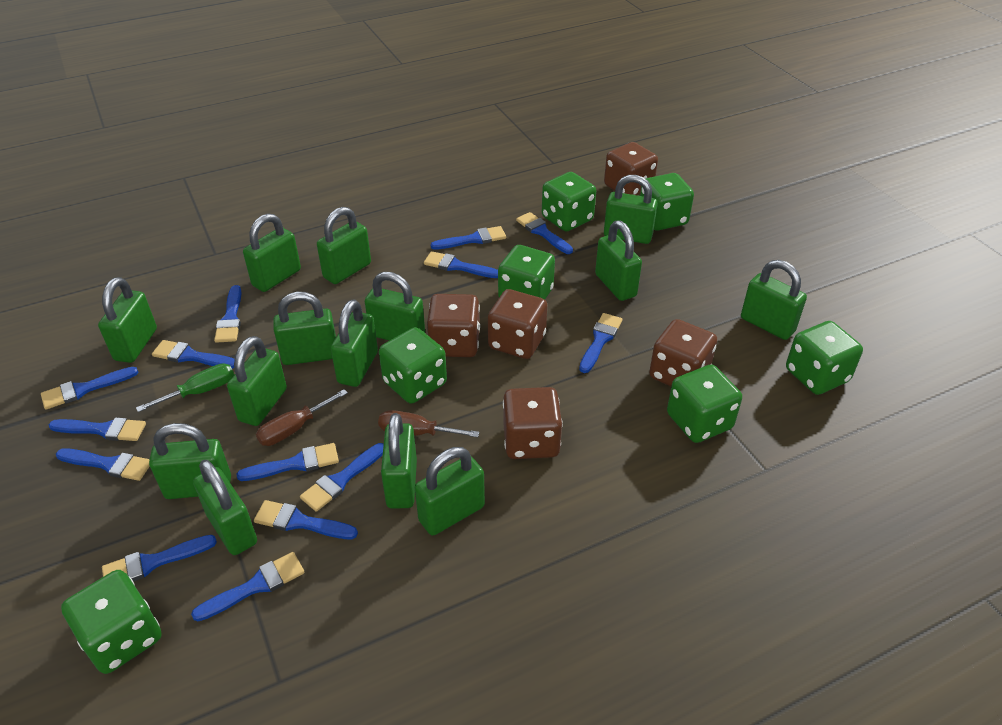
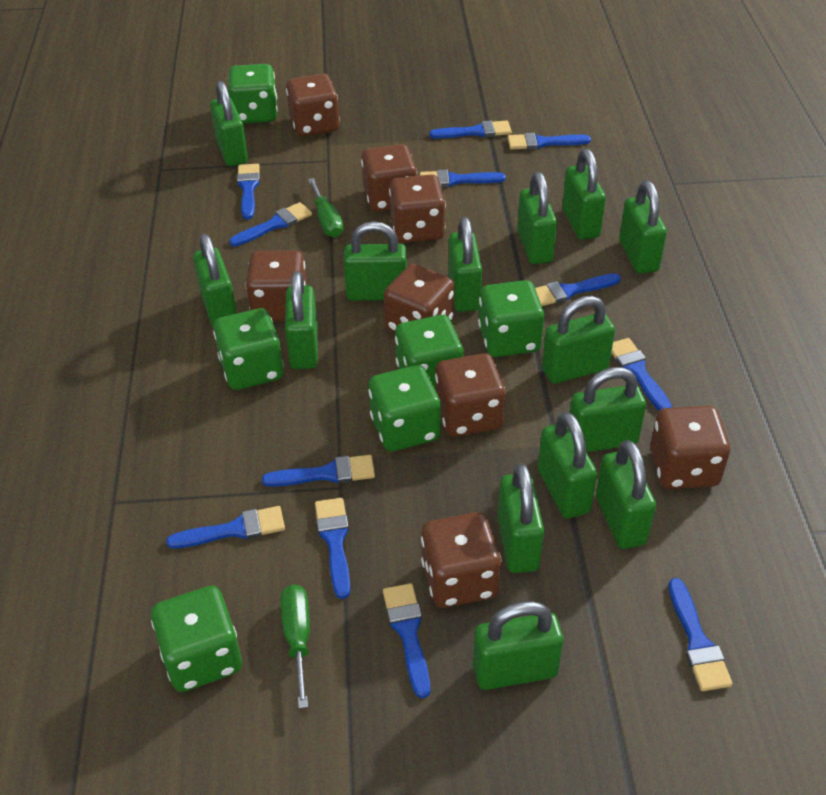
blue brush: 14 -> 12
brown dice: 5 -> 8
brown screwdriver: 2 -> 0
green dice: 7 -> 6
green screwdriver: 1 -> 2

